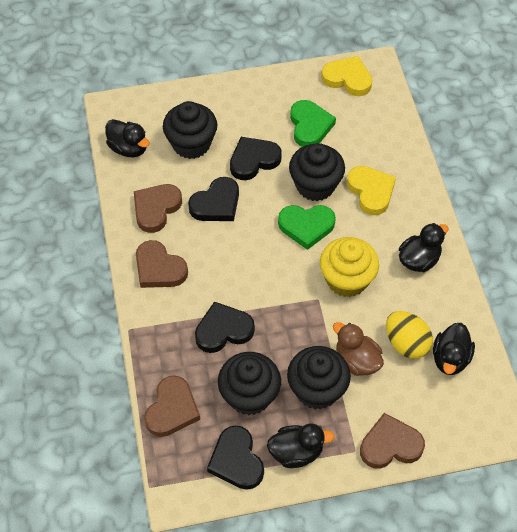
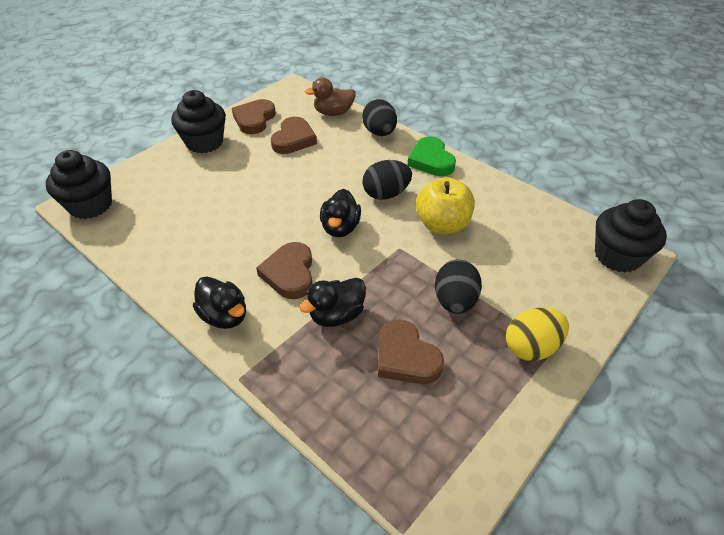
black cupcake: 4 -> 3
black duck: 4 -> 3
black egg: 0 -> 3
black heart: 4 -> 0
green heart: 2 -> 1
yellow apple: 0 -> 1
yellow cupcake: 1 -> 0
yellow heart: 2 -> 0

